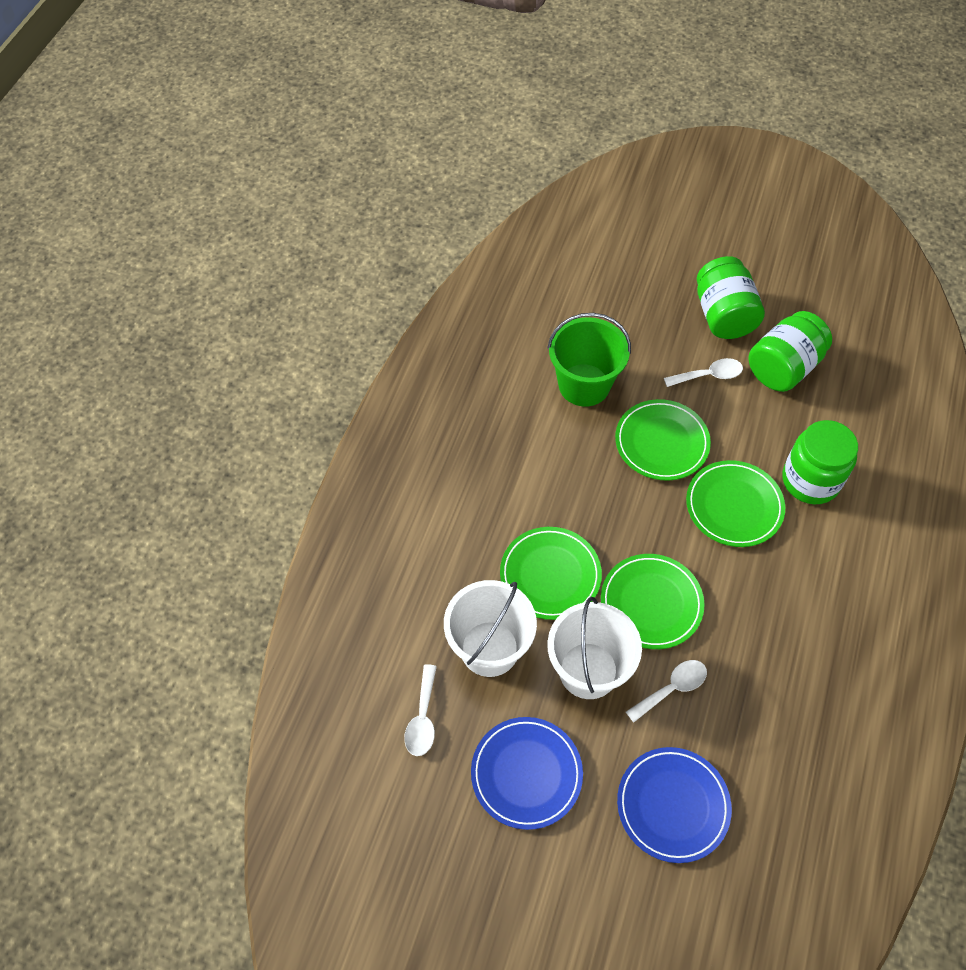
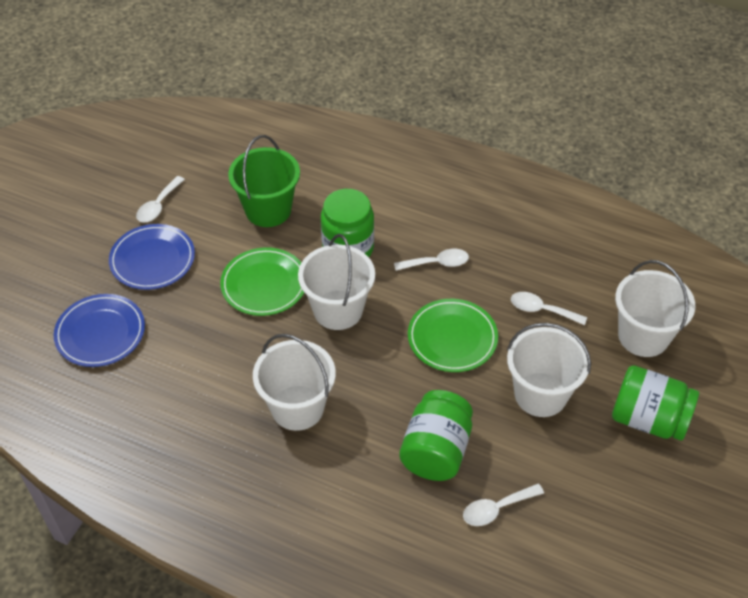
green plate: 4 -> 2
white bucket: 2 -> 4
white spoon: 3 -> 4

